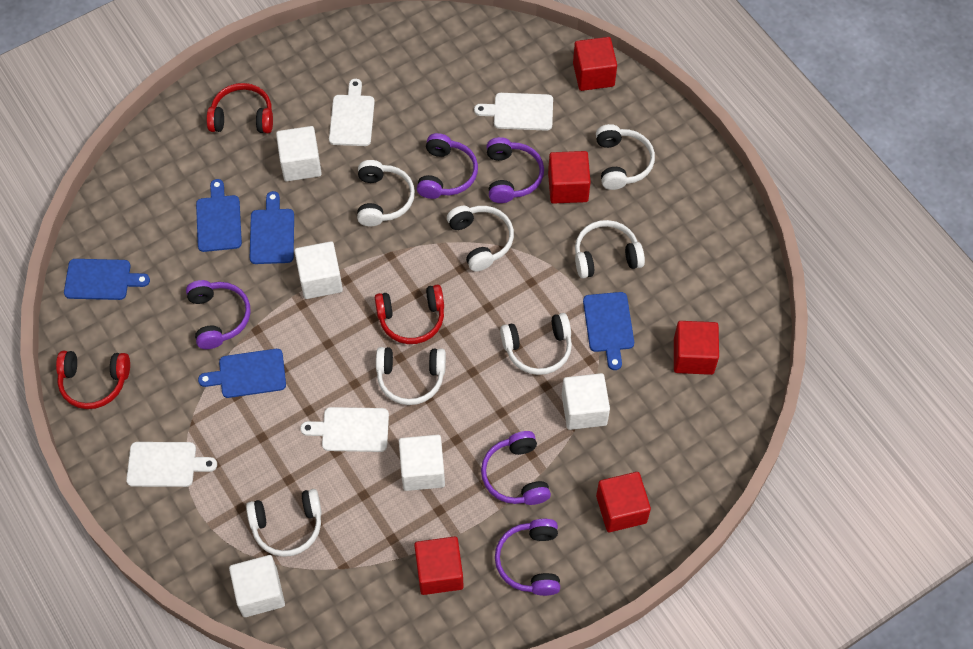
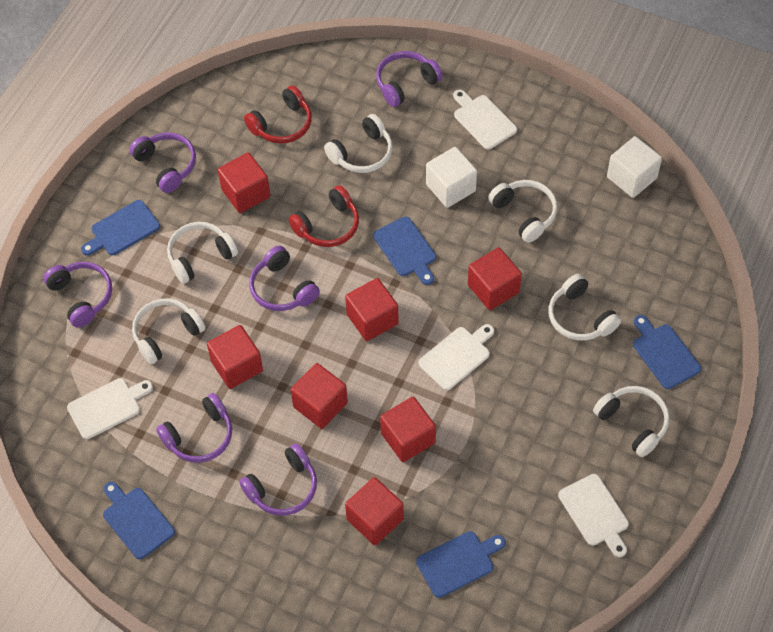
purple headphones: 5 -> 6
red cube: 5 -> 7
red headphones: 3 -> 2
white cube: 5 -> 2
white headphones: 7 -> 6

